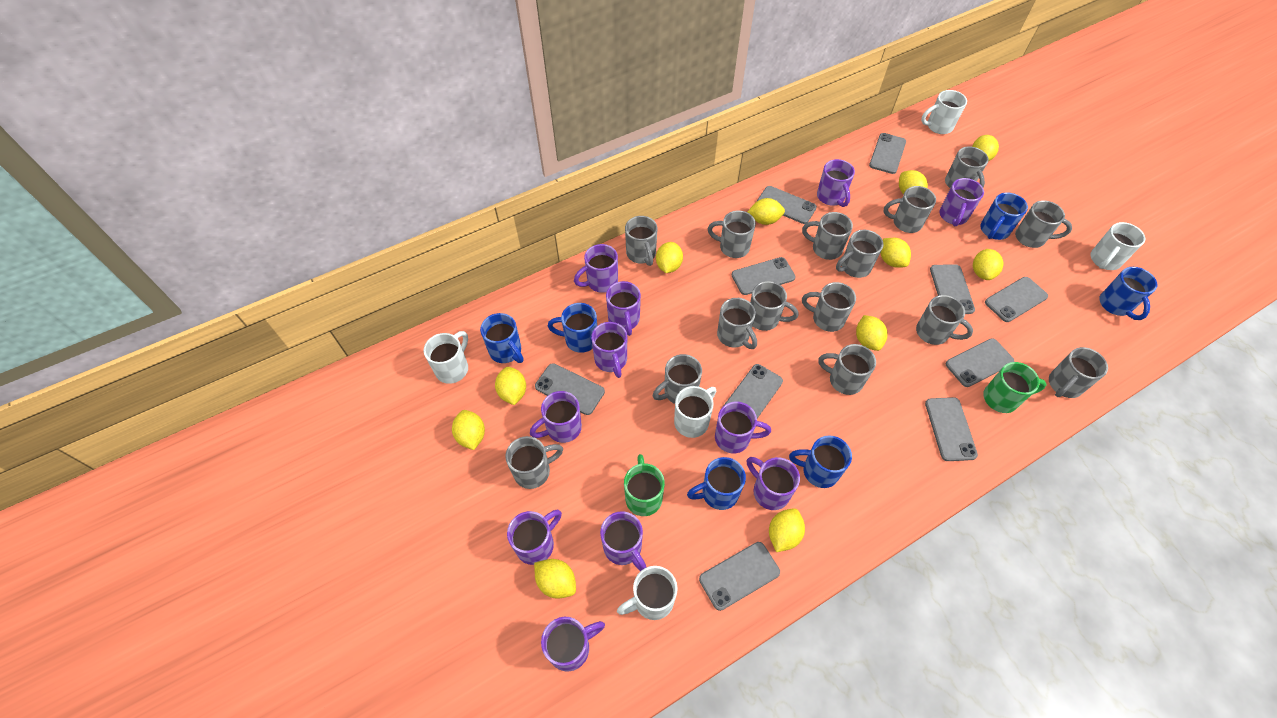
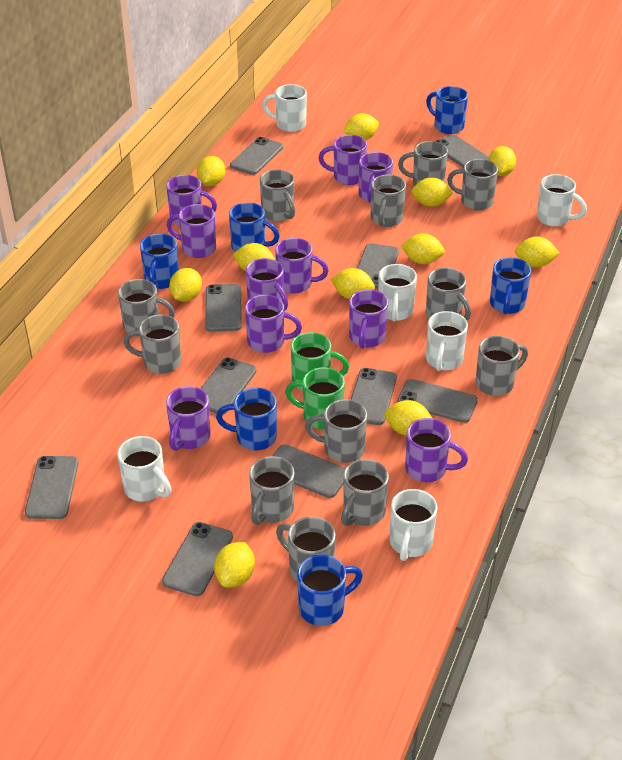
grey mug: 15 -> 12
purple mug: 11 -> 10
white mug: 5 -> 6

